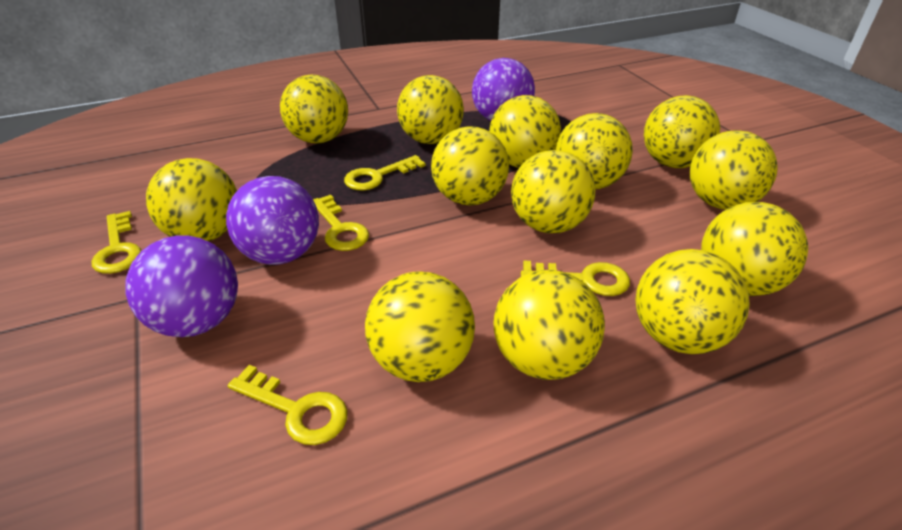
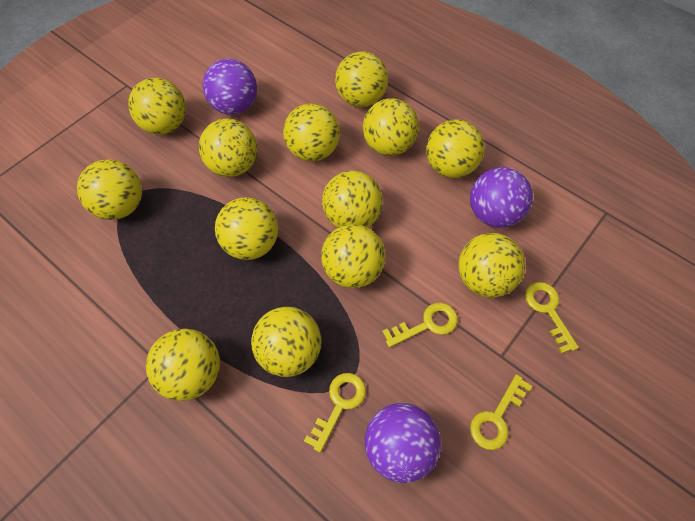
yellow key: 5 -> 4

